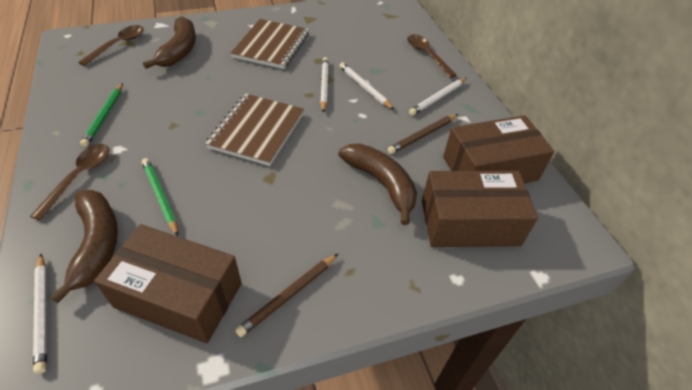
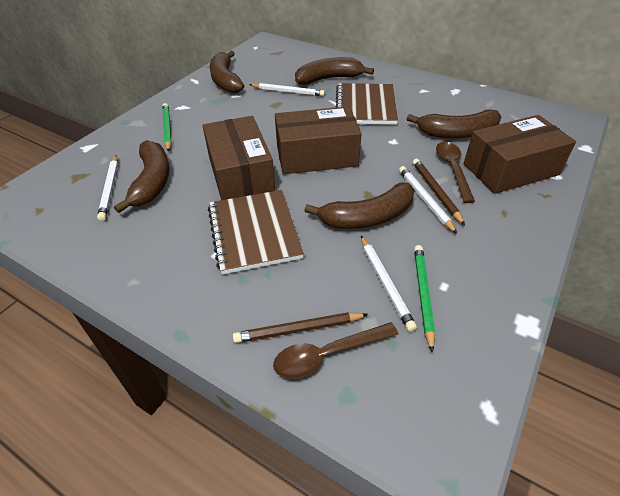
brown banana: 3 -> 5
brown spoon: 3 -> 2

